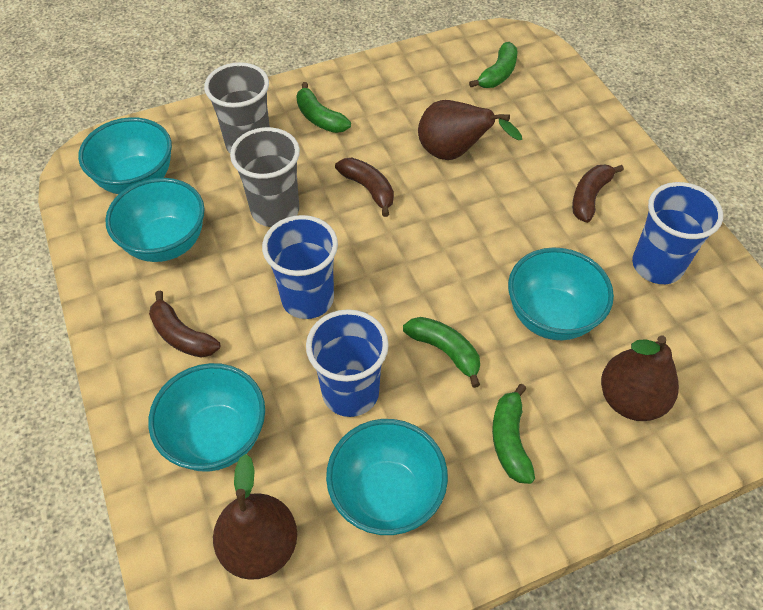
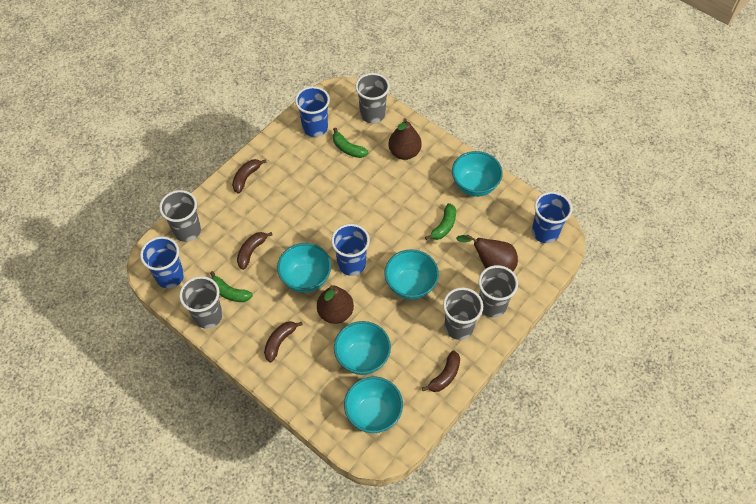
blue cup: 3 -> 4
brown banana: 3 -> 4
green banana: 4 -> 3
grey cup: 2 -> 5

